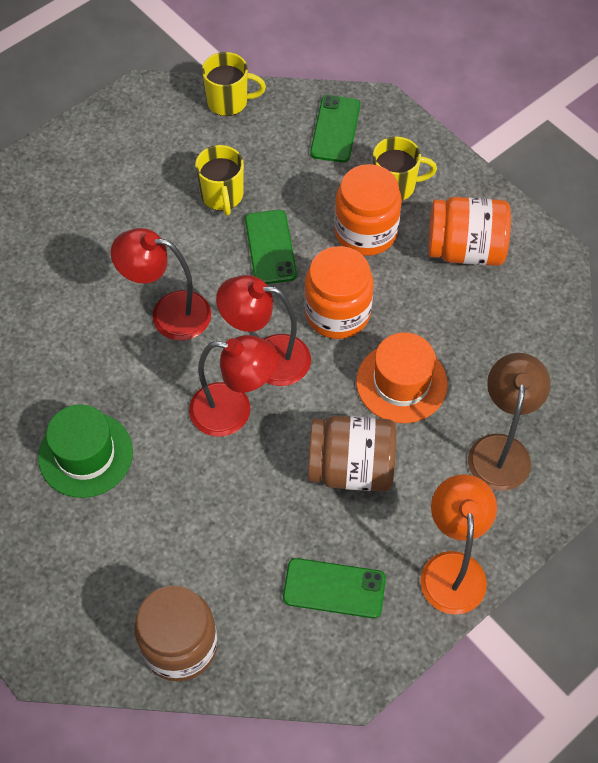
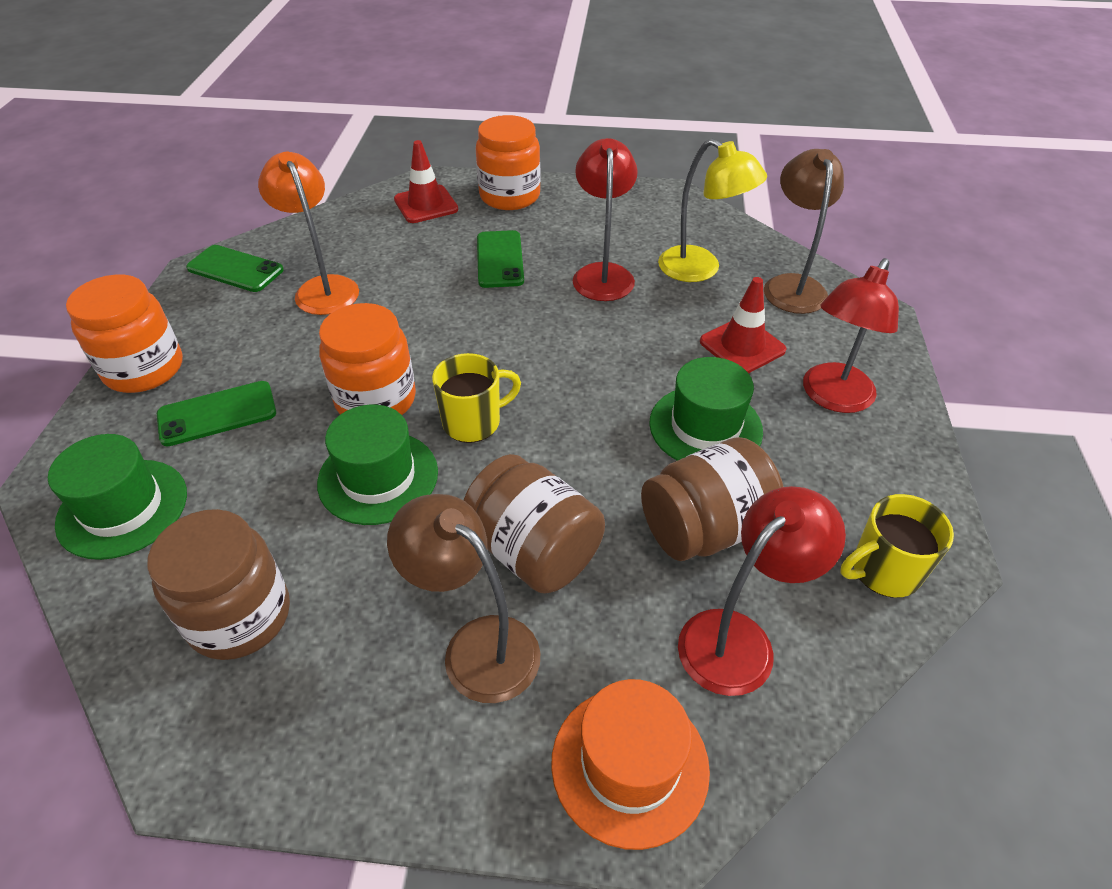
brown jar: 2 -> 3
brown lamp: 1 -> 2
green hat: 1 -> 3
red traffic cone: 0 -> 2
yellow lamp: 0 -> 1
yellow mug: 3 -> 2

